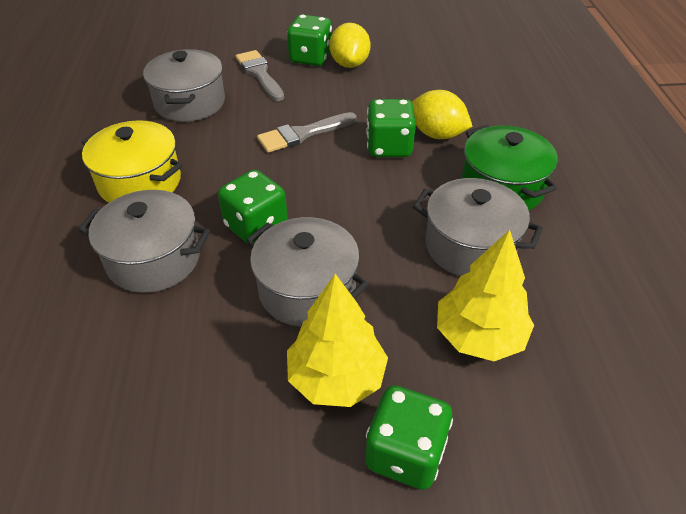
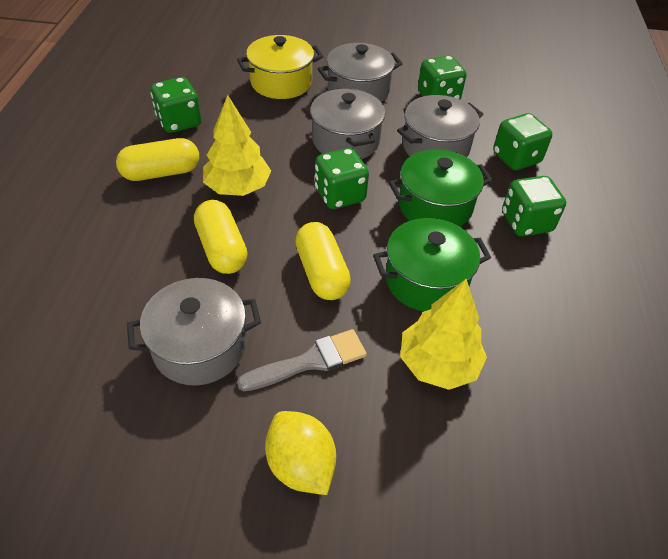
green dice: 4 -> 5
green pot: 1 -> 2
grey brush: 2 -> 1
yellow capsule: 0 -> 3
yellow lemon: 2 -> 1

